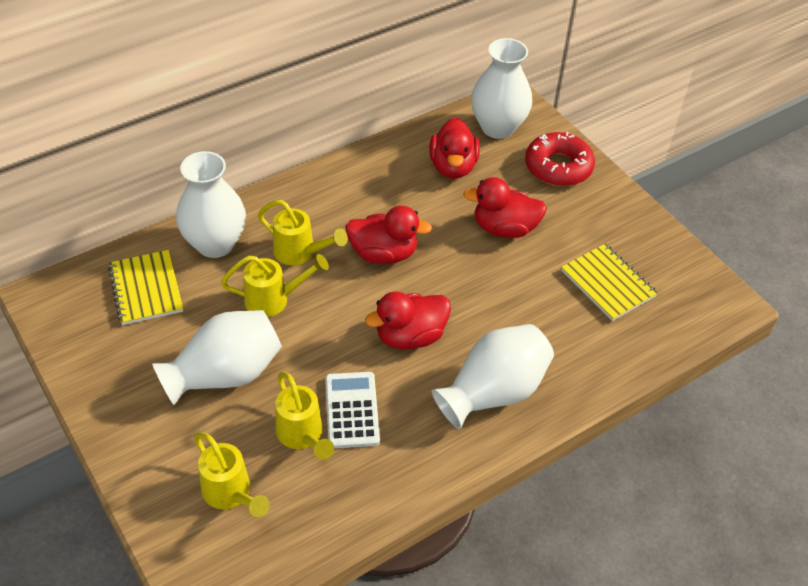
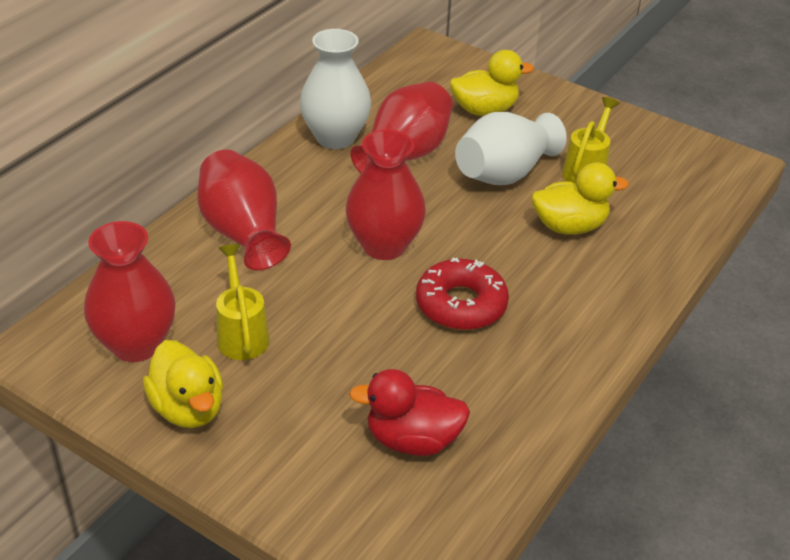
red duck: 4 -> 1
red vase: 0 -> 4
white calculator: 1 -> 0
white vase: 4 -> 2
yellow duck: 0 -> 3
yellow notebook: 2 -> 0
yellow watering can: 4 -> 2

